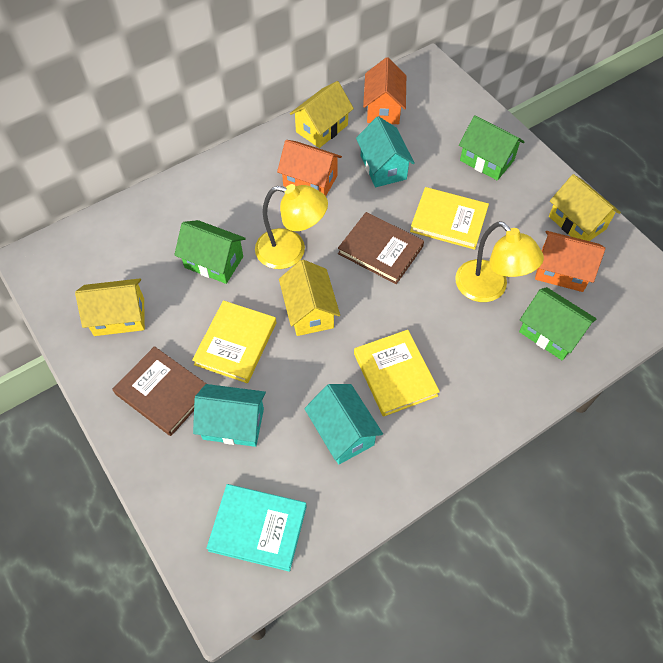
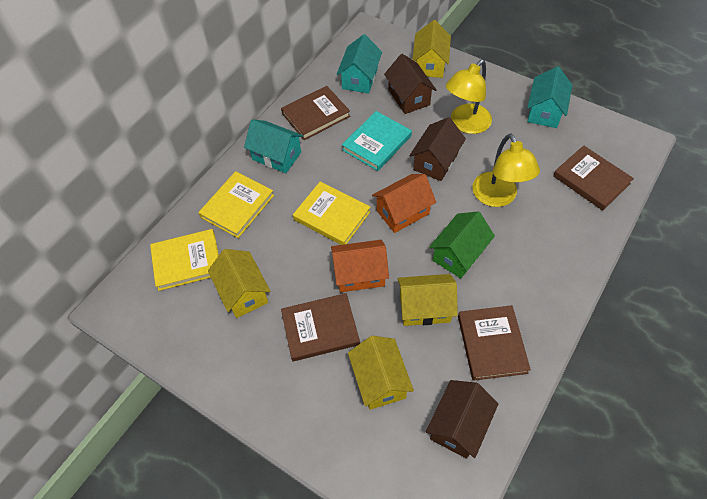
brown book: 2 -> 4
brown house: 0 -> 3
green house: 3 -> 1
orange house: 3 -> 2

